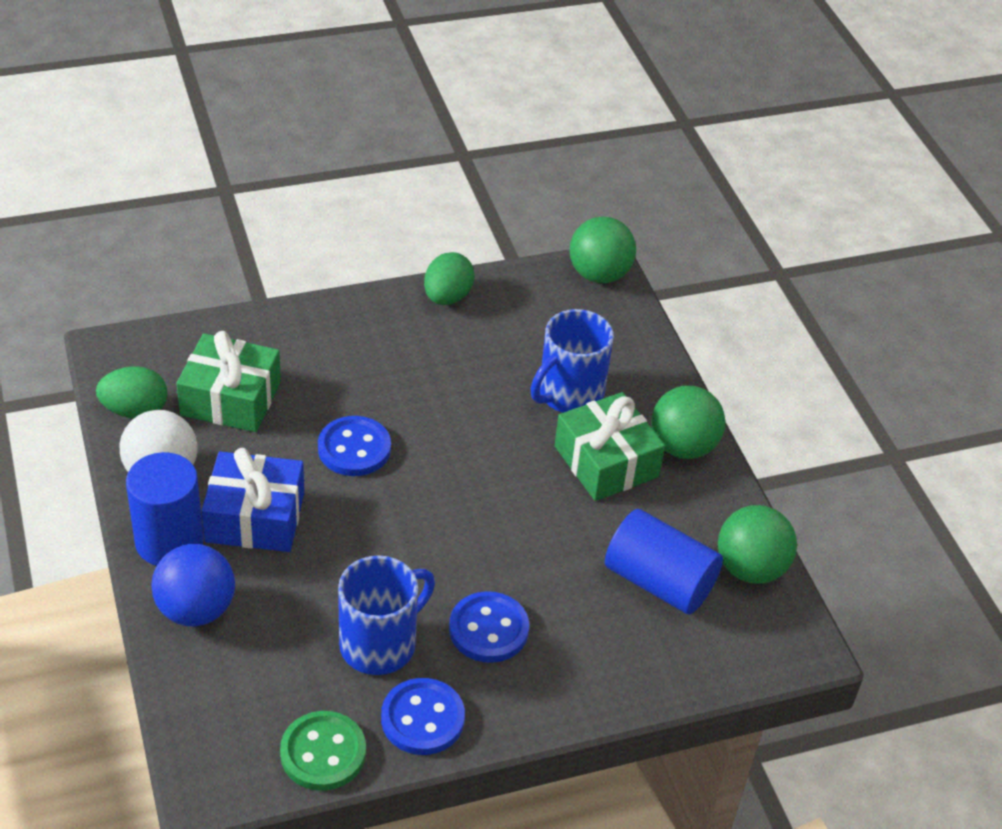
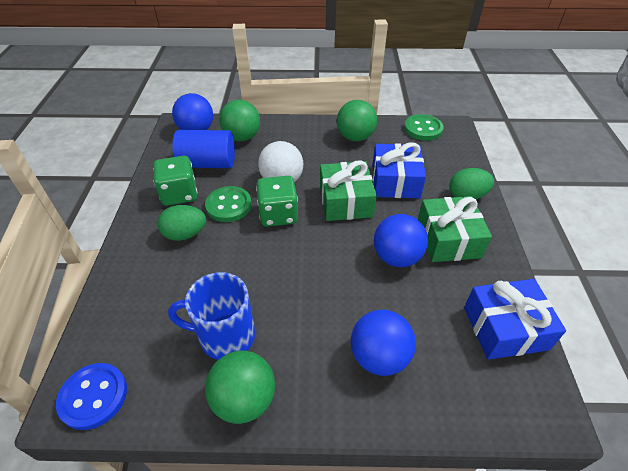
blue ball: 1 -> 3
blue button: 3 -> 1
blue cylinder: 2 -> 1
blue gift: 1 -> 2
blue mug: 2 -> 1
green button: 1 -> 2
green dice: 0 -> 2

